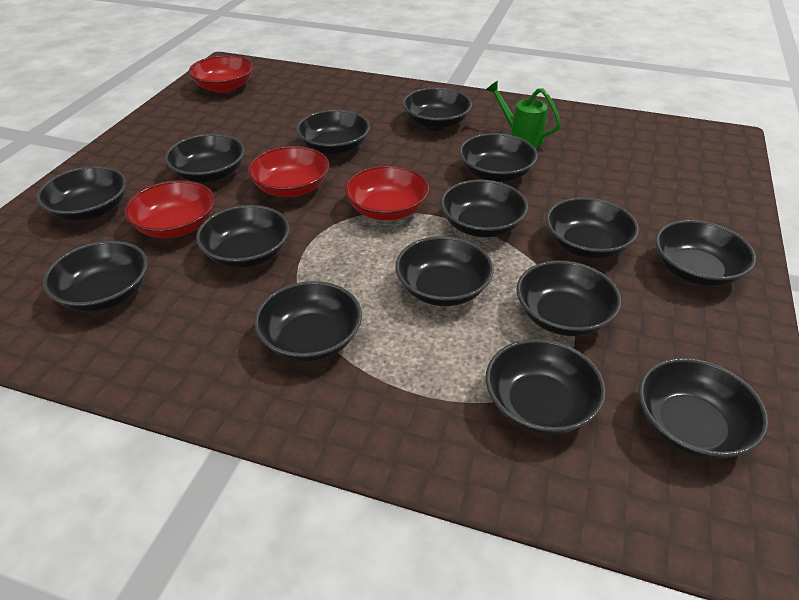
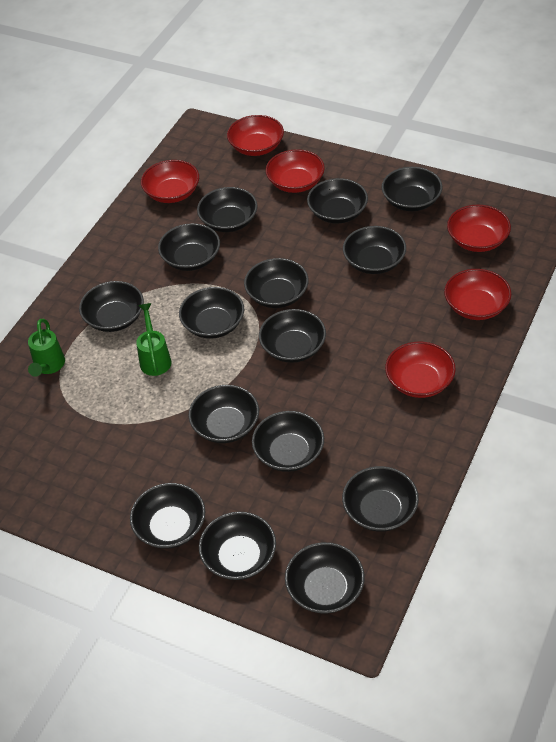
green watering can: 1 -> 2
red bowl: 4 -> 6

